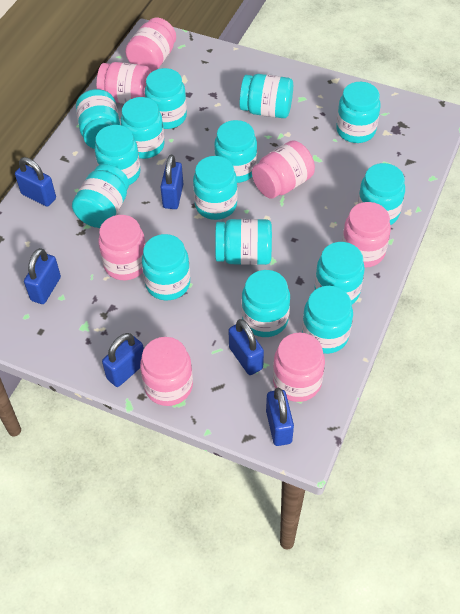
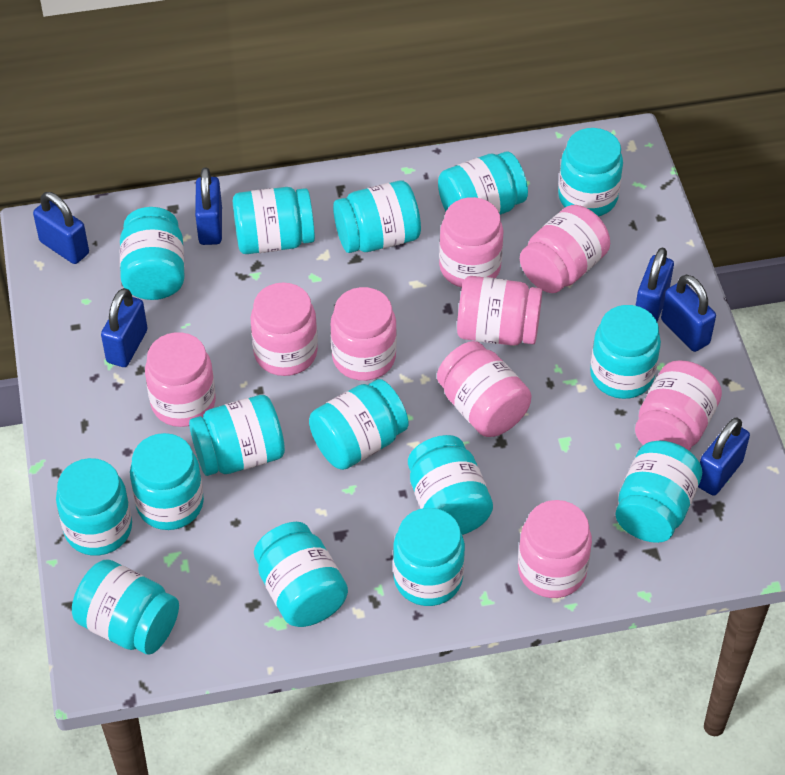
pink jar: 7 -> 9

